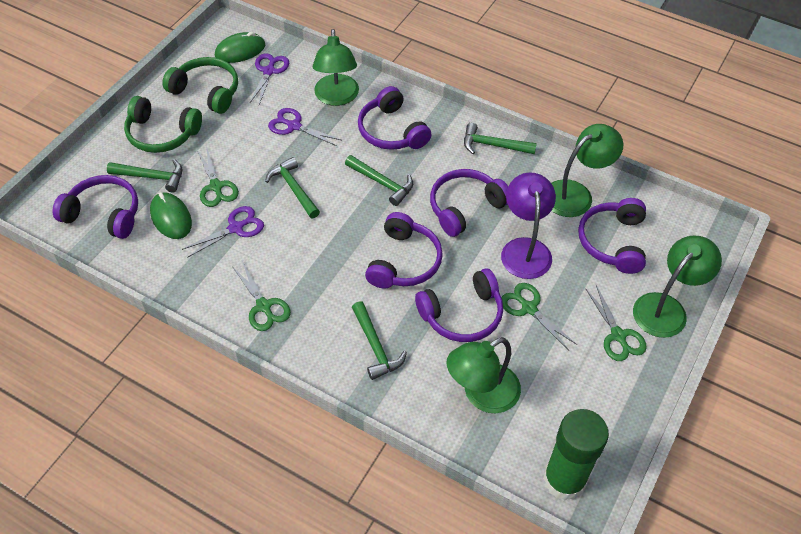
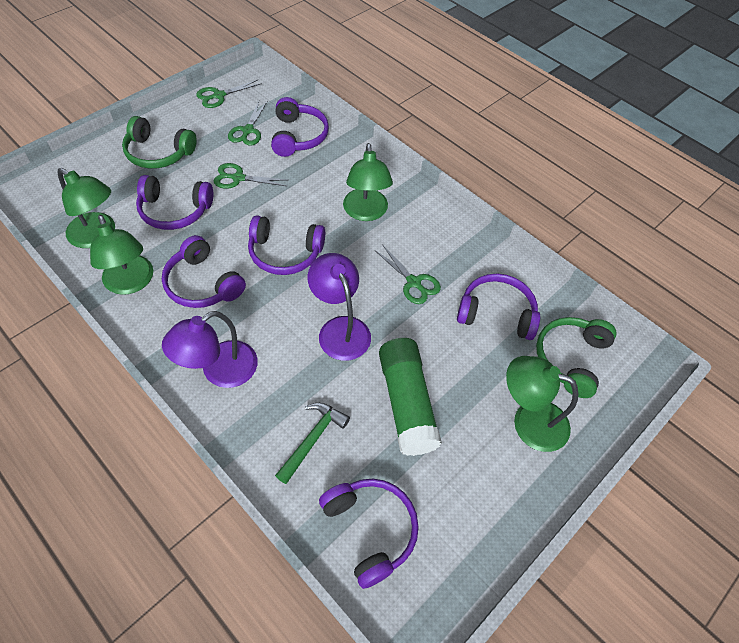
green hammer: 5 -> 1
green mouse: 2 -> 0
purple lamp: 1 -> 2
purple scissors: 3 -> 0

